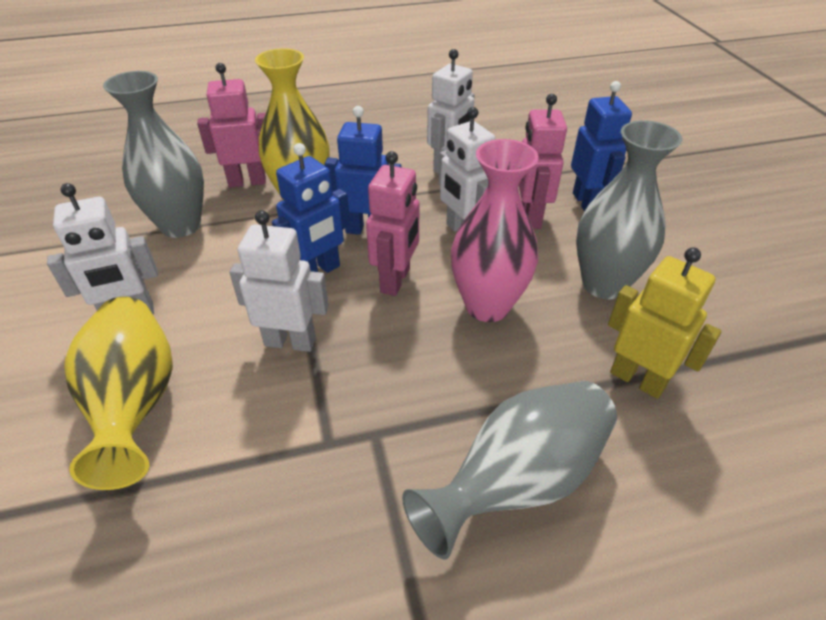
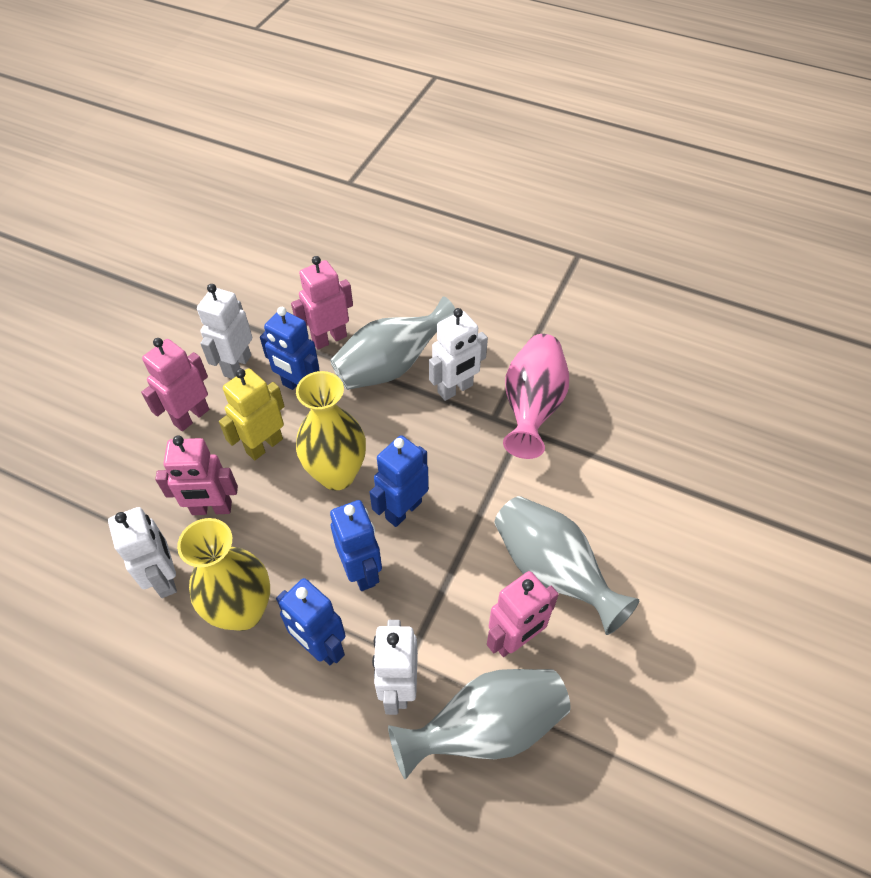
blue robot: 3 -> 4
pink robot: 3 -> 4

